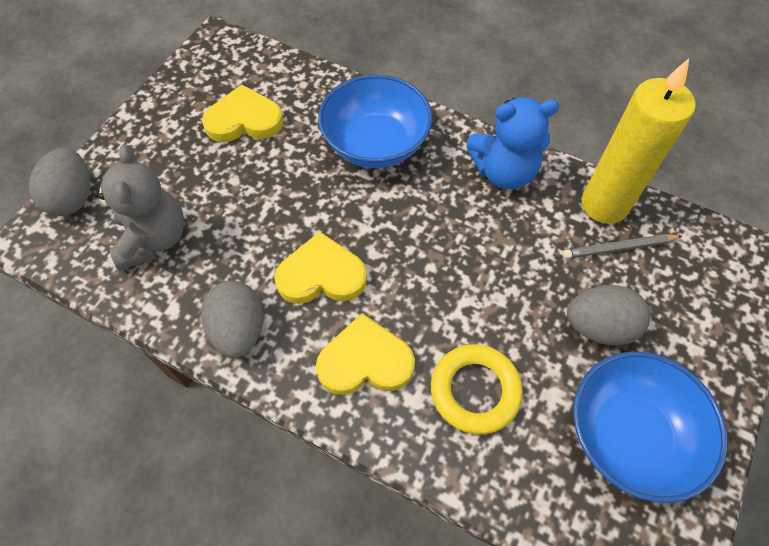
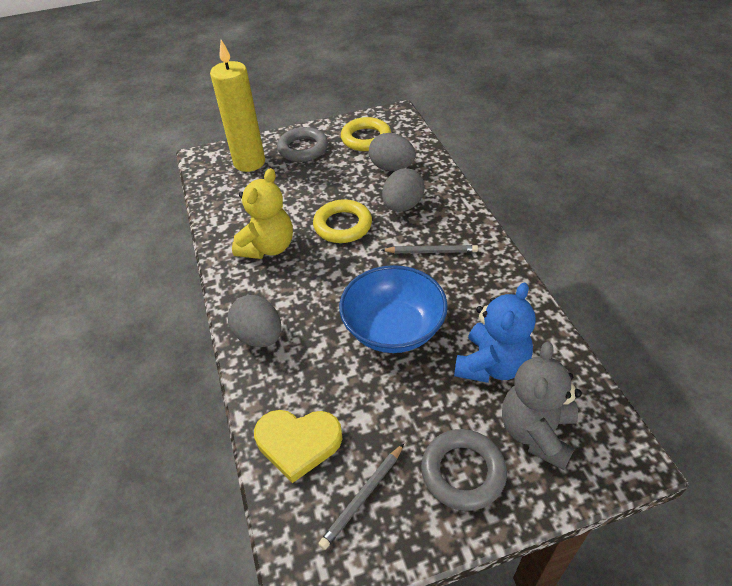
blue bowl: 2 -> 1
grey pencil: 1 -> 2
grey ring: 0 -> 2
yellow heart: 3 -> 1
yellow ring: 1 -> 2
yellow teddy bear: 0 -> 1

